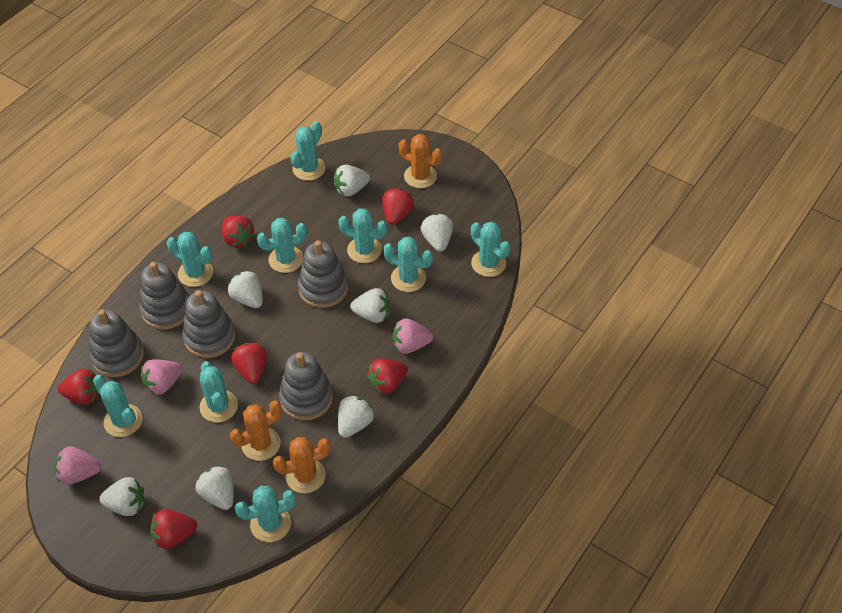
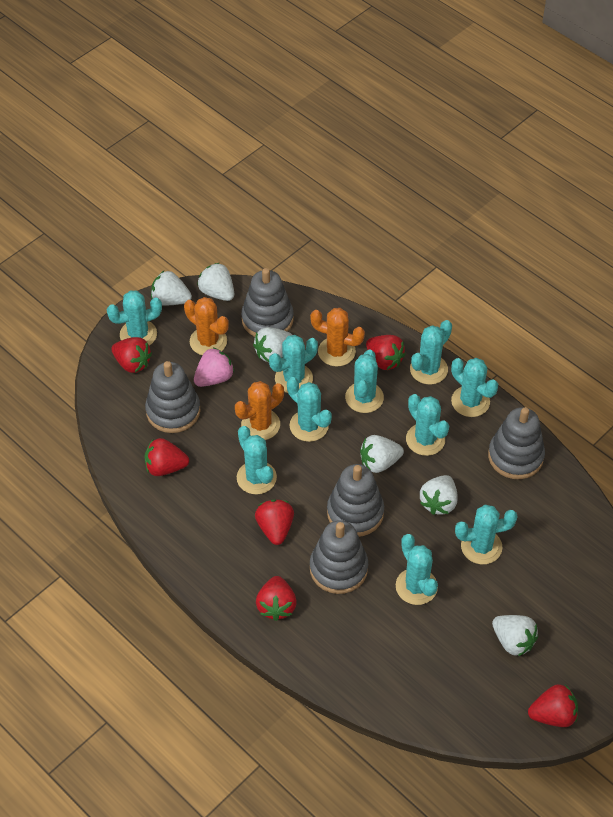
pink strawberry: 3 -> 1
turquoise cactus: 9 -> 10
white strawberry: 7 -> 6

